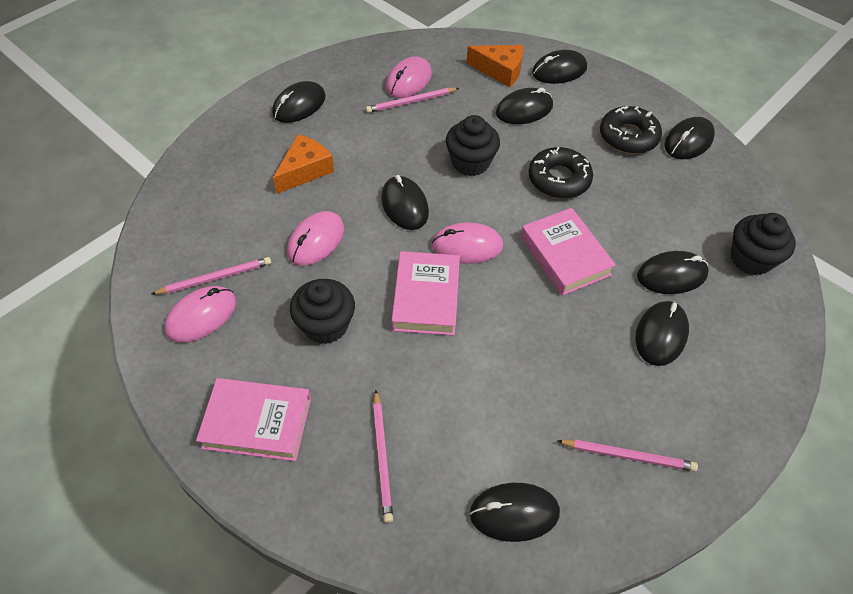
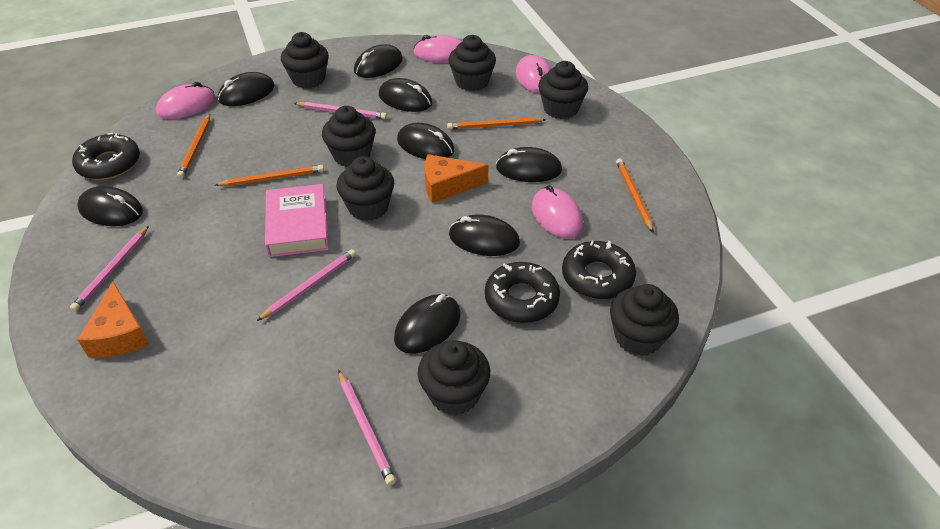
black cupcake: 3 -> 7
black donut: 2 -> 3
orange pencil: 0 -> 4
pink book: 3 -> 1

